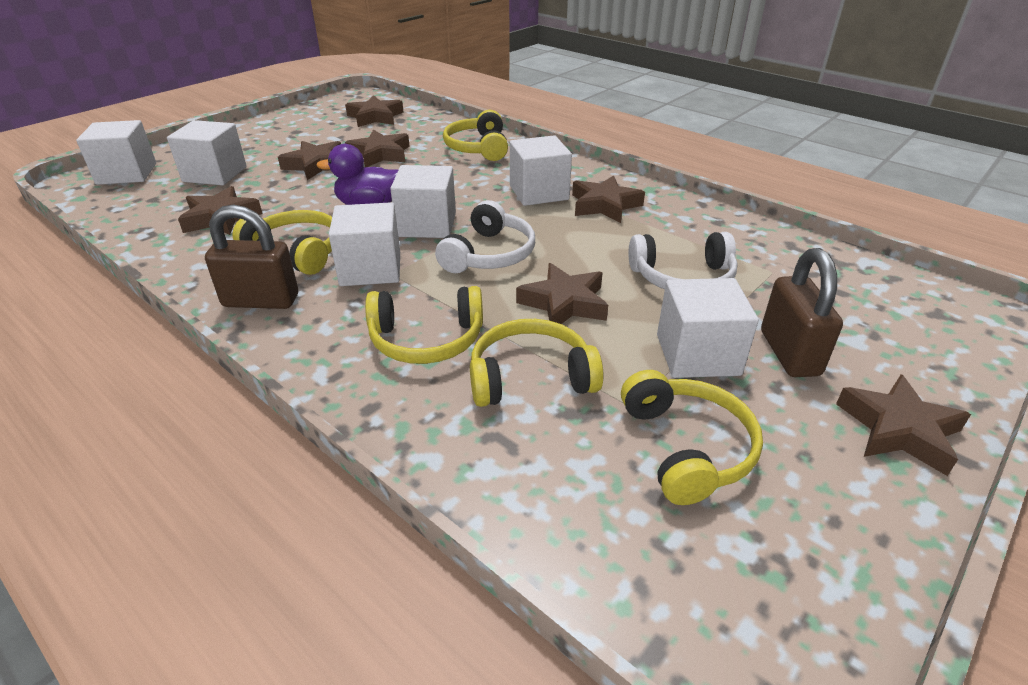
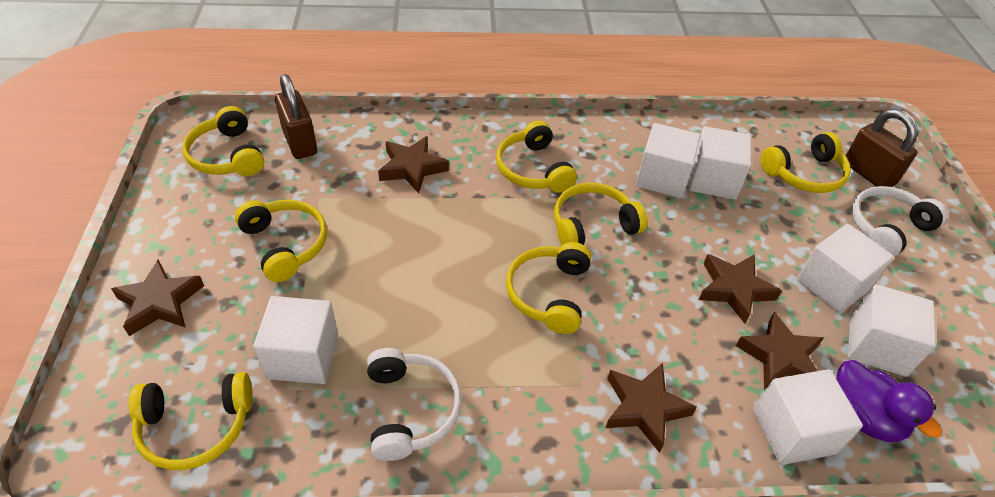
brown star: 7 -> 5
yellow headphones: 5 -> 7

